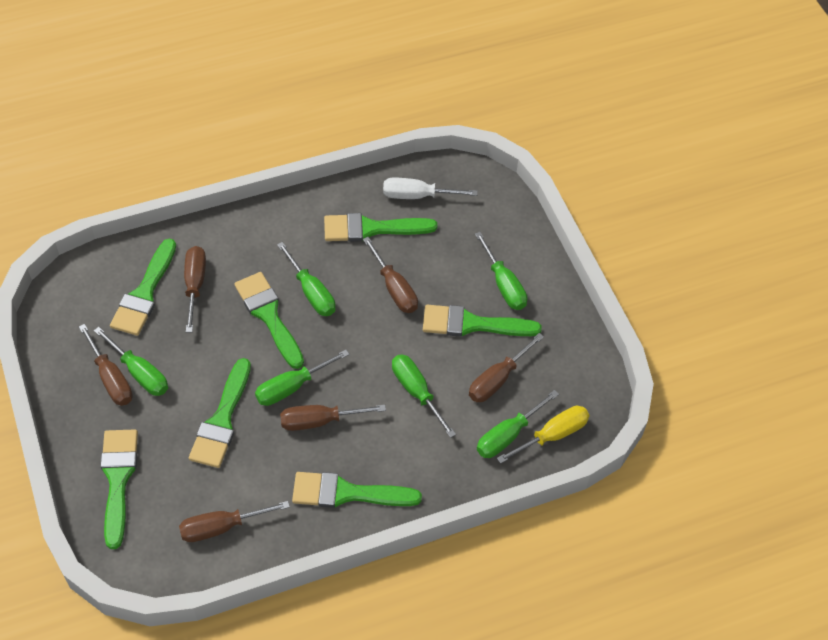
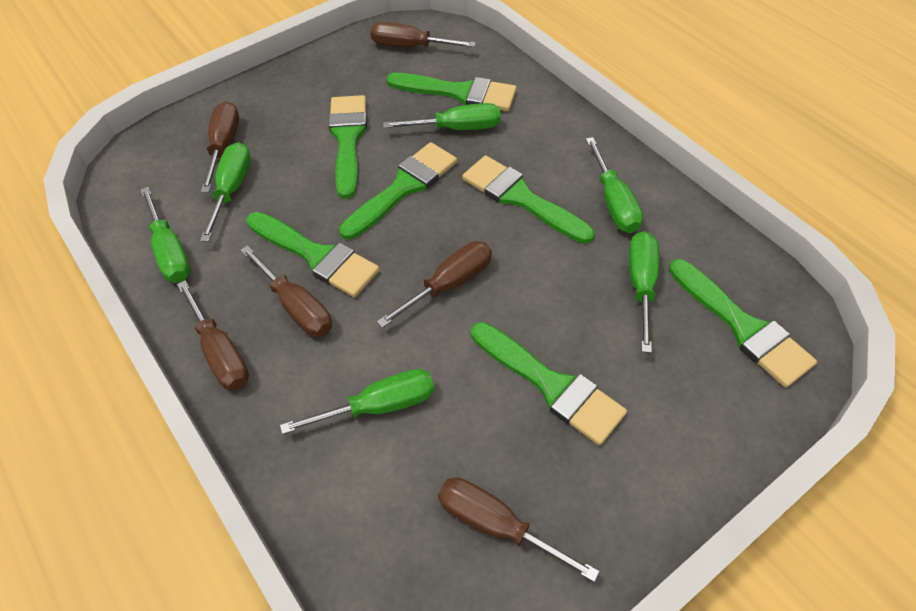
white screwdriver: 1 -> 0
yellow screwdriver: 1 -> 0

